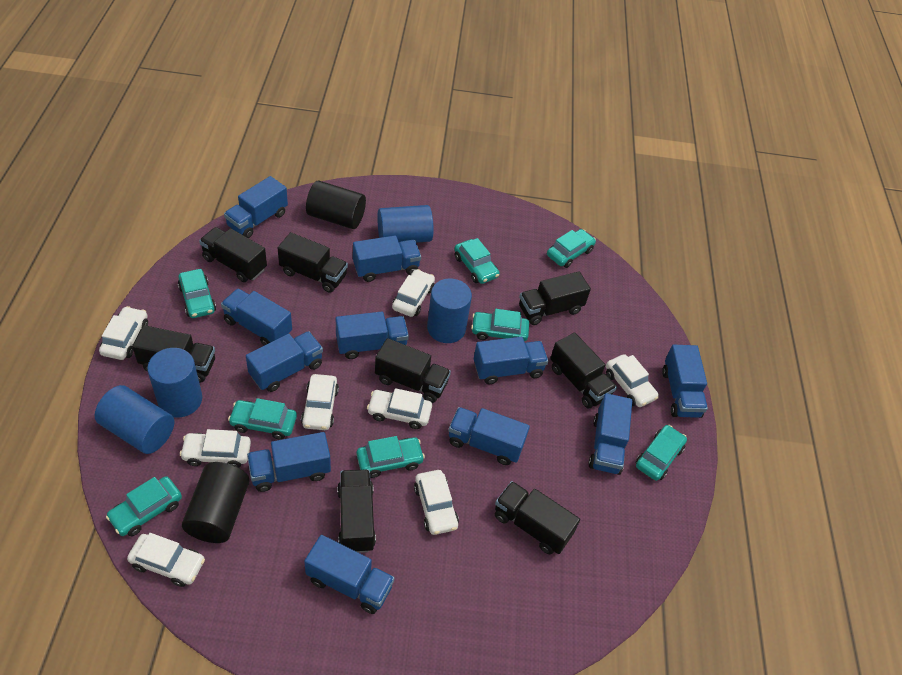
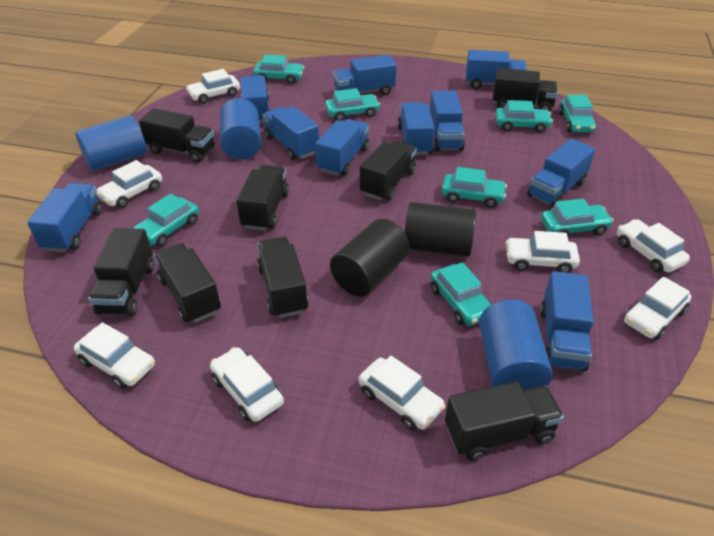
blue cylinder: 4 -> 3
blue truck: 11 -> 10

